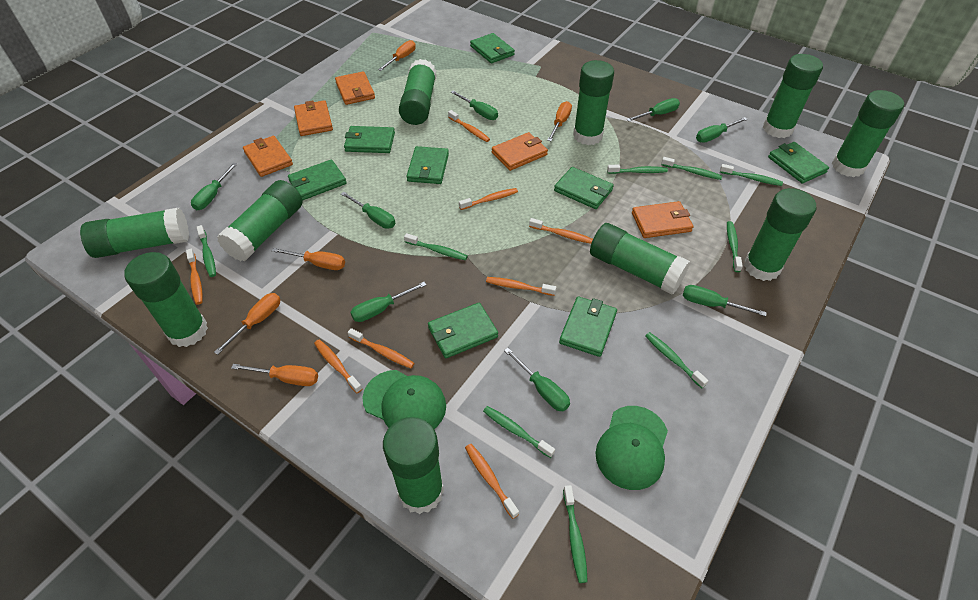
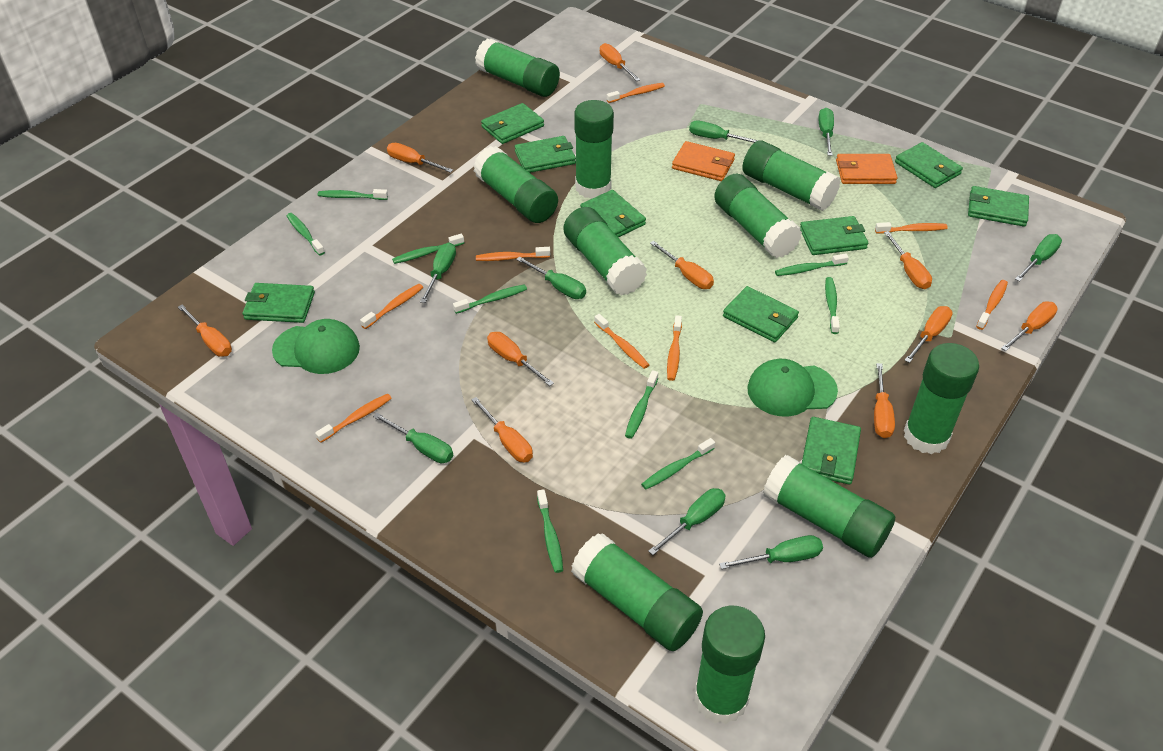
green wallet: 8 -> 9
orange screwdriver: 5 -> 10
orange wallet: 5 -> 2

